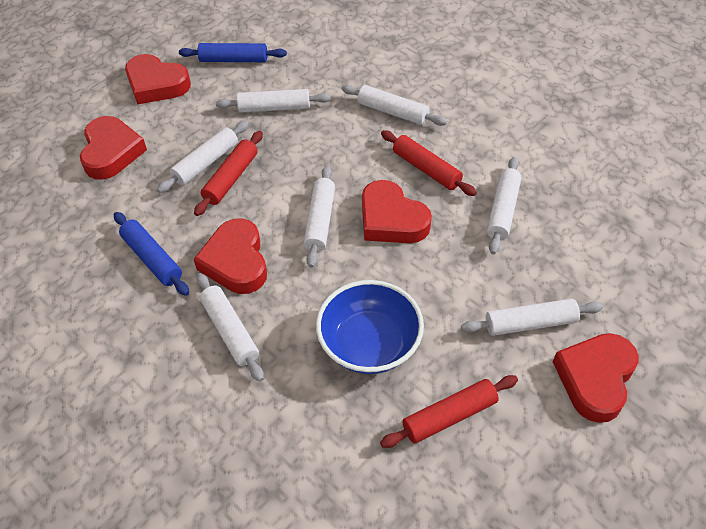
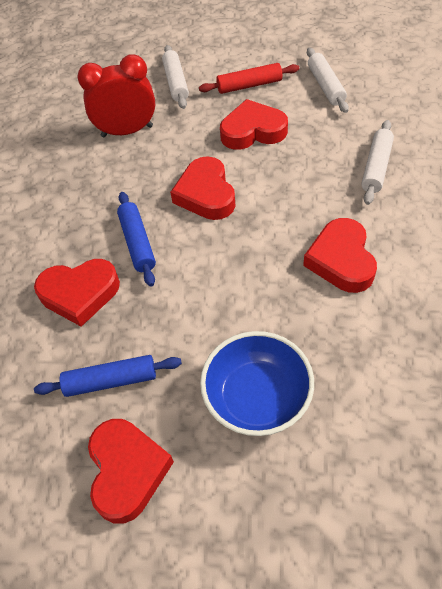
red clock: 0 -> 1
red rolling pin: 3 -> 1
white rolling pin: 7 -> 3

